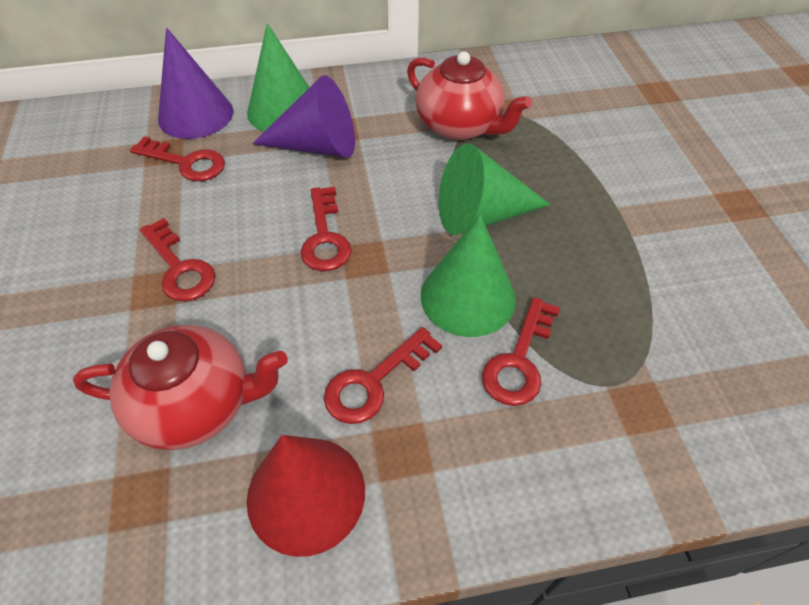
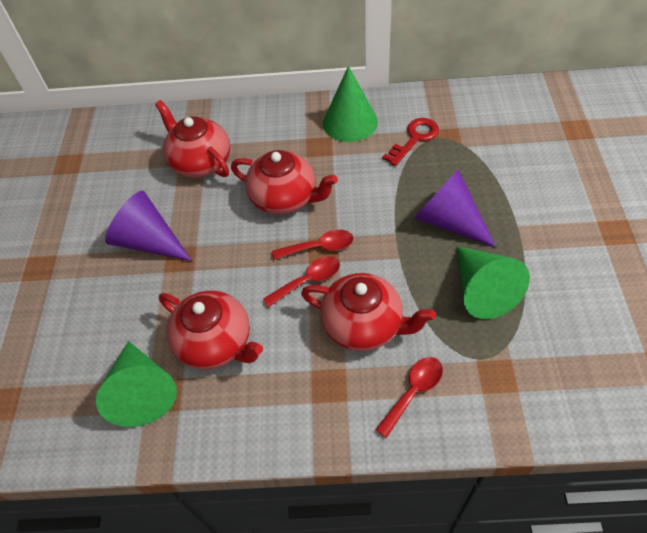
red cone: 1 -> 0
red key: 5 -> 1
red spoon: 0 -> 3
red teapot: 2 -> 4

